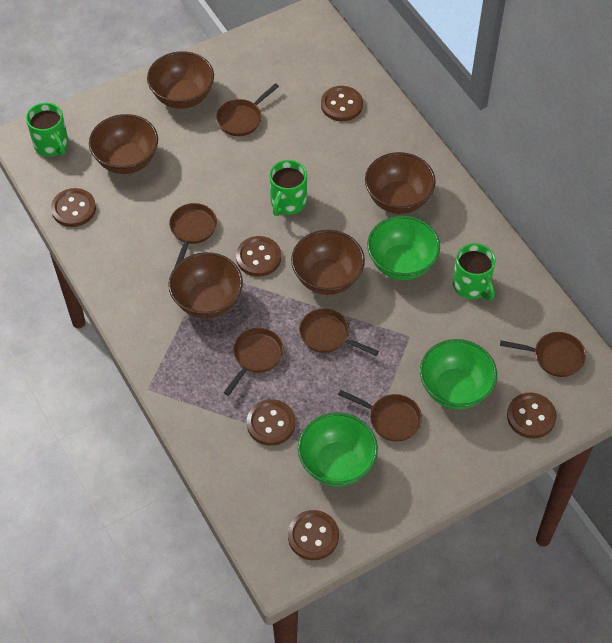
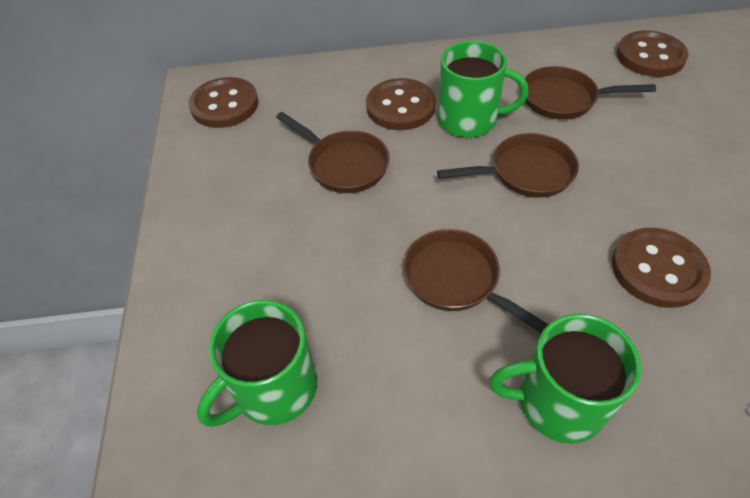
brown bowl: 5 -> 0
brown button: 6 -> 4
brown pan: 6 -> 4
green bowl: 3 -> 0

